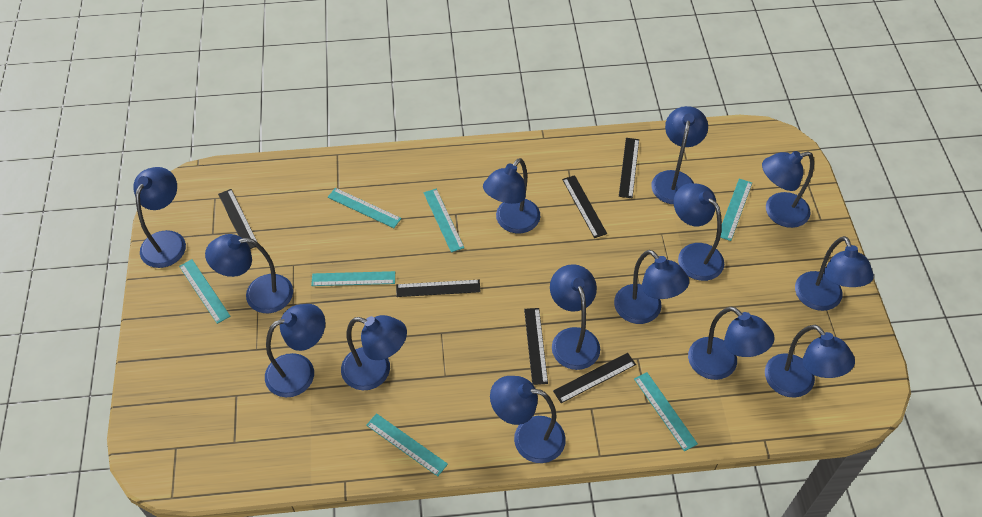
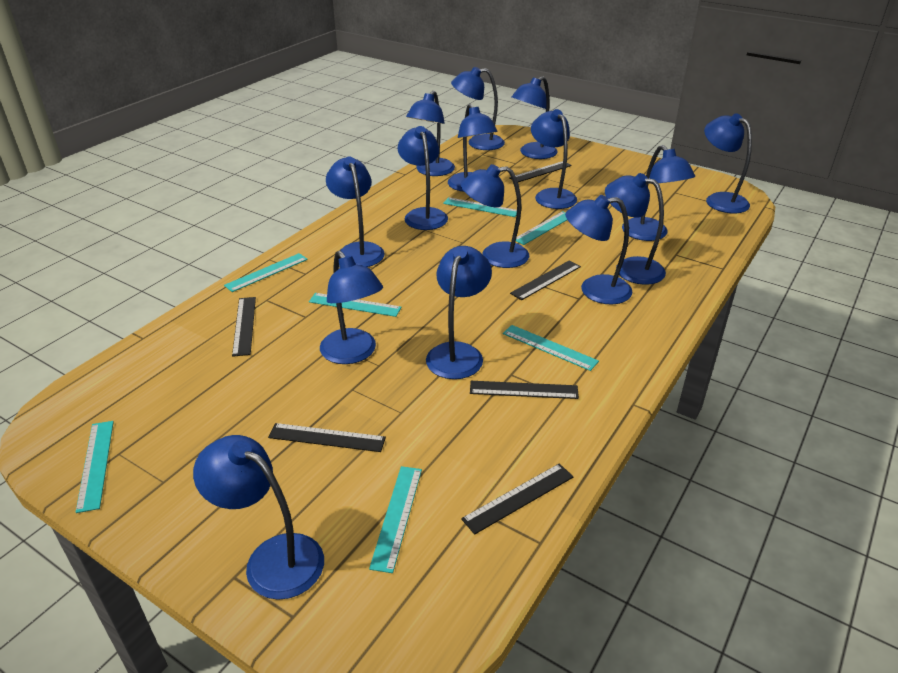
blue lamp: 14 -> 15

